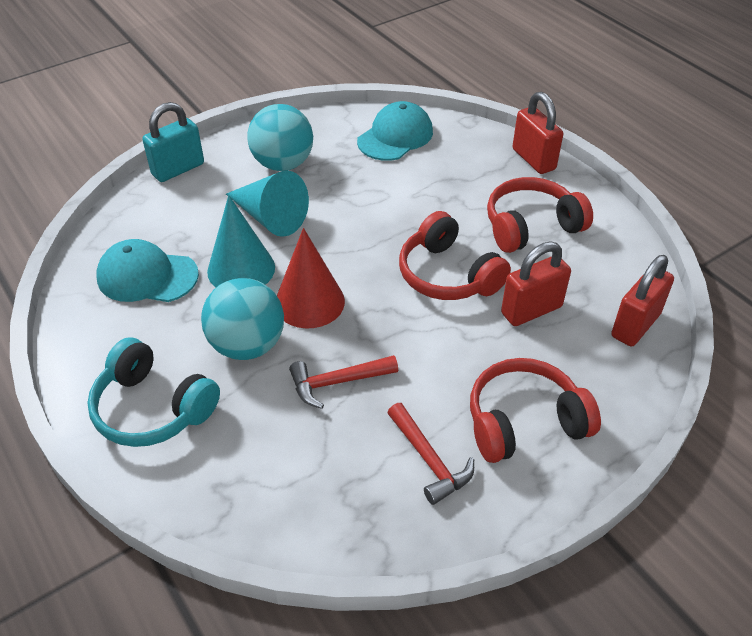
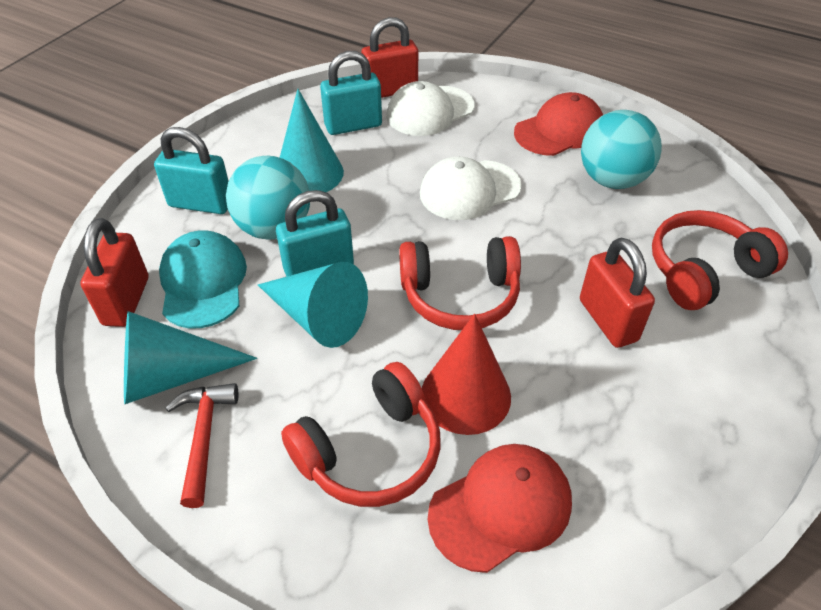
red cap: 0 -> 2
red hammer: 2 -> 1
turquoise cap: 2 -> 1
turquoise cone: 2 -> 3
turquoise headphones: 1 -> 0
turquoise padlock: 1 -> 3
white cap: 0 -> 2

